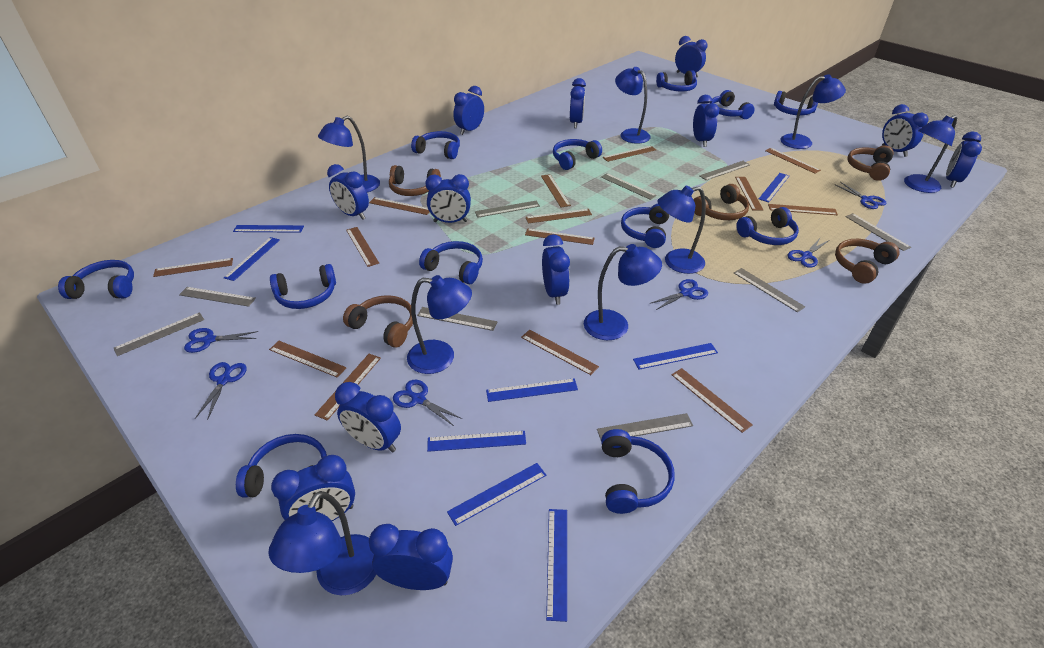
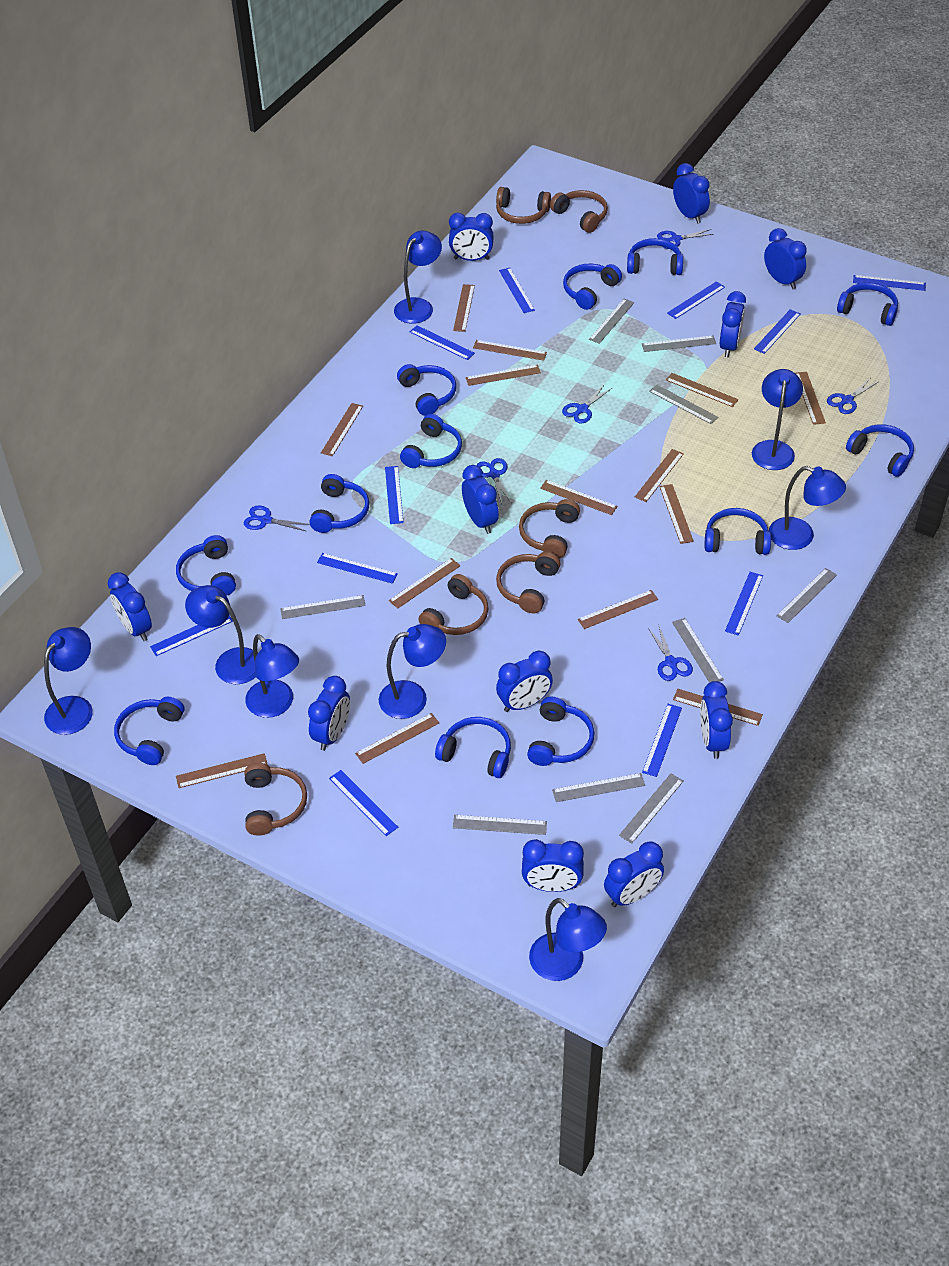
blue clock: 12 -> 11
blue ruler: 8 -> 11
brown headphones: 5 -> 6

